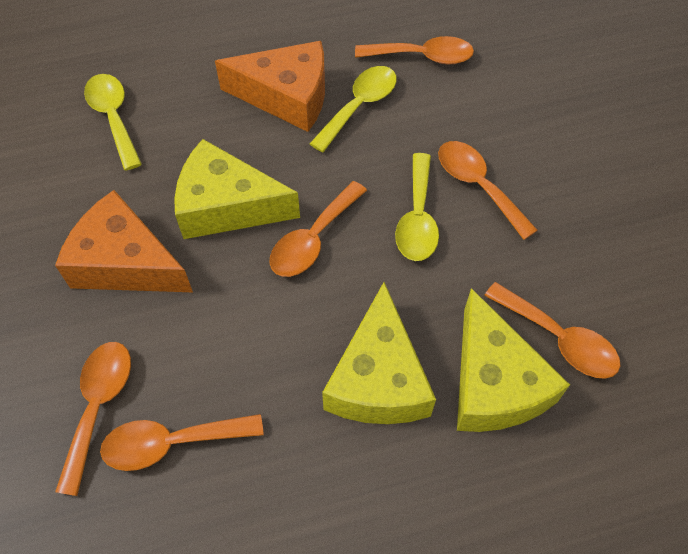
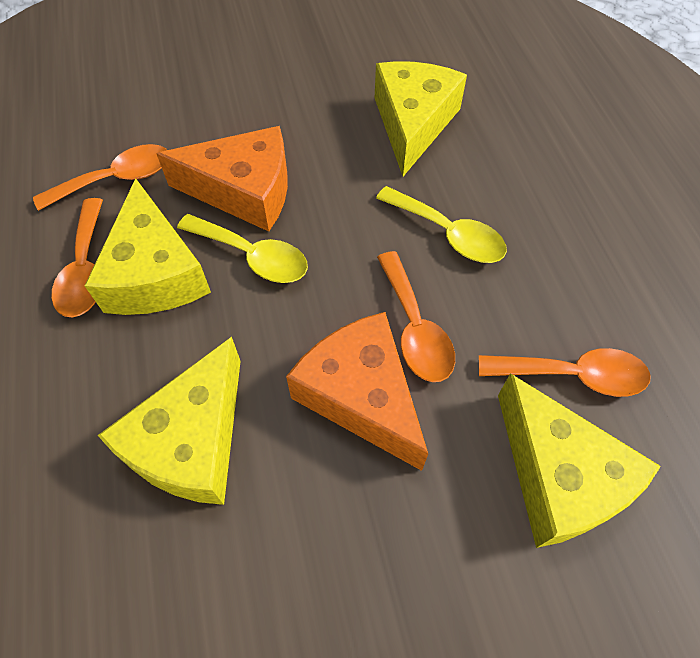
orange spoon: 6 -> 4
yellow cheese: 3 -> 4
yellow spoon: 3 -> 2

